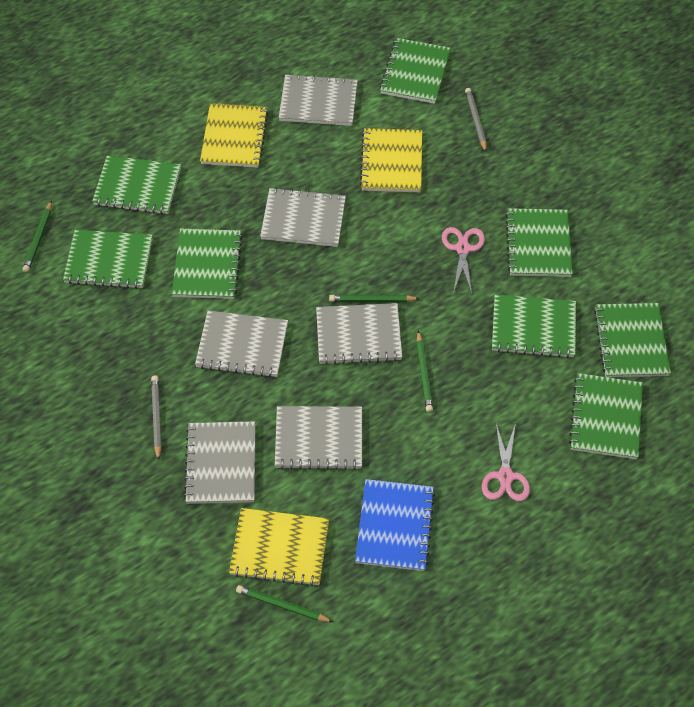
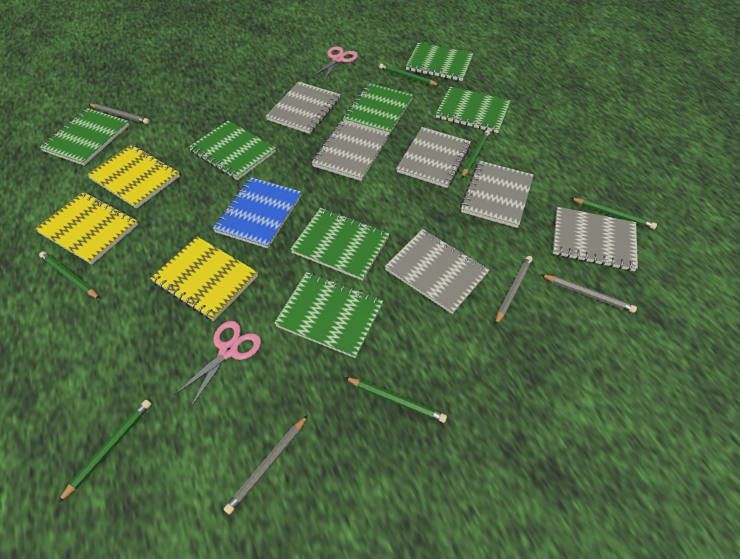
green notebook: 8 -> 7
green pencil: 4 -> 6
grey pencil: 2 -> 4

